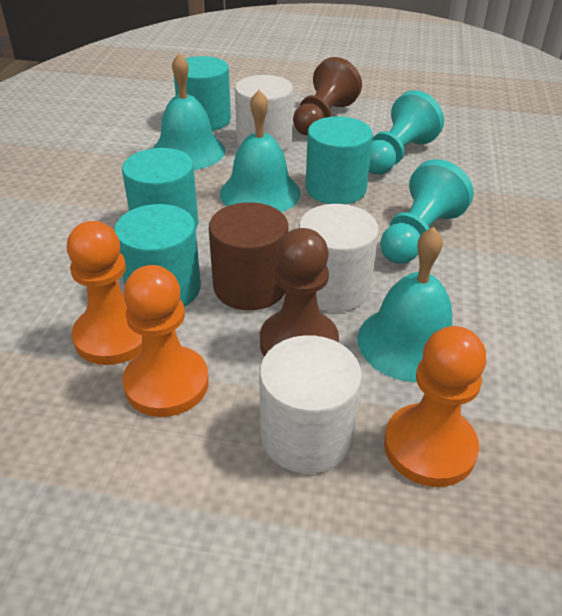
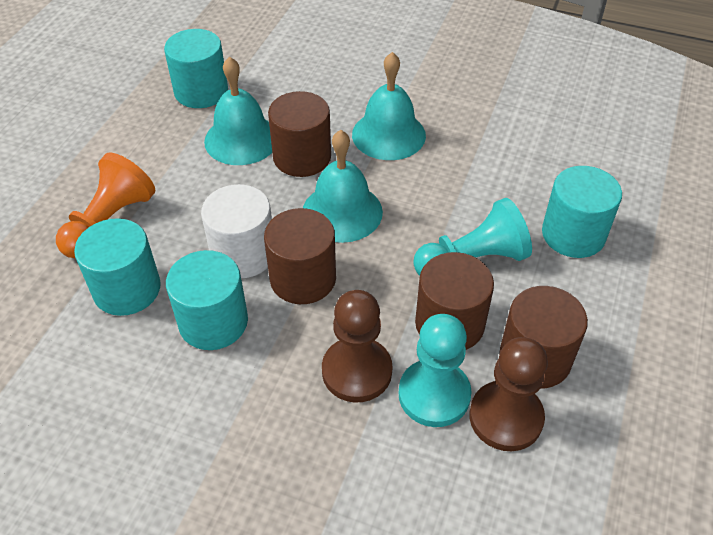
brown cylinder: 1 -> 4
orange pawn: 3 -> 1
white cylinder: 3 -> 1

